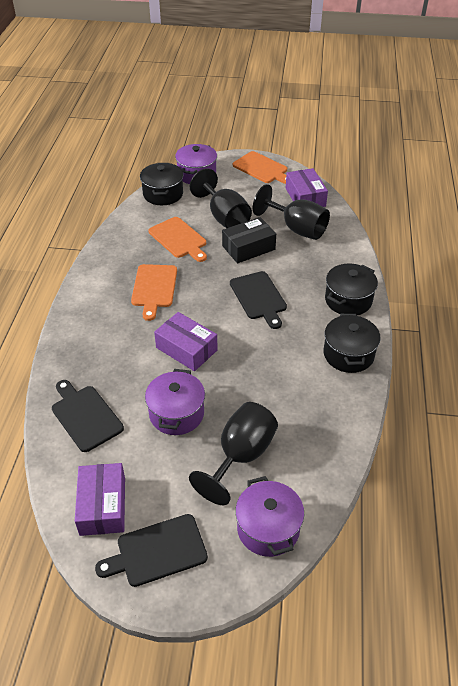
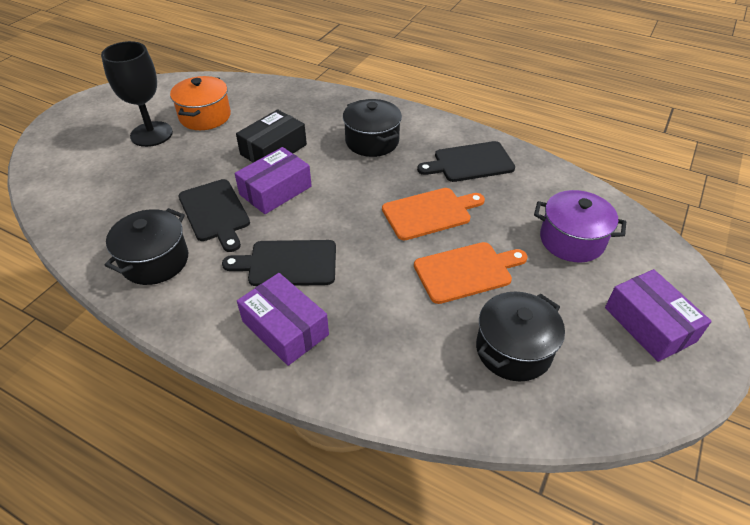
black goblet: 3 -> 1
orange cutting board: 3 -> 2
orange pot: 0 -> 1
purple pot: 3 -> 1

